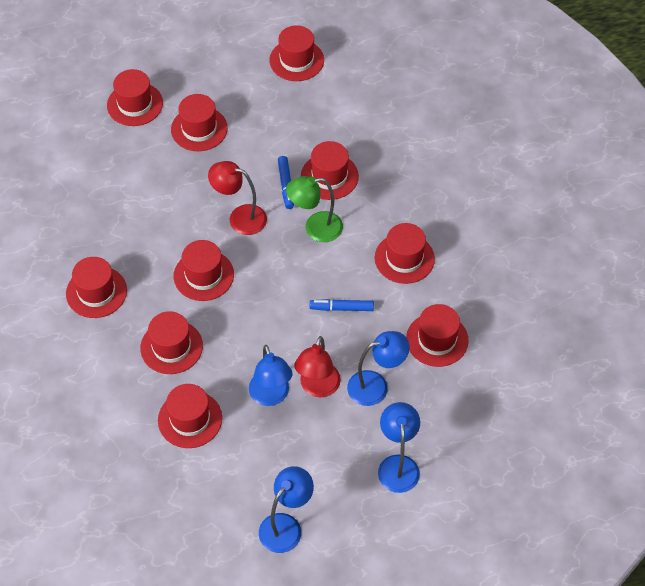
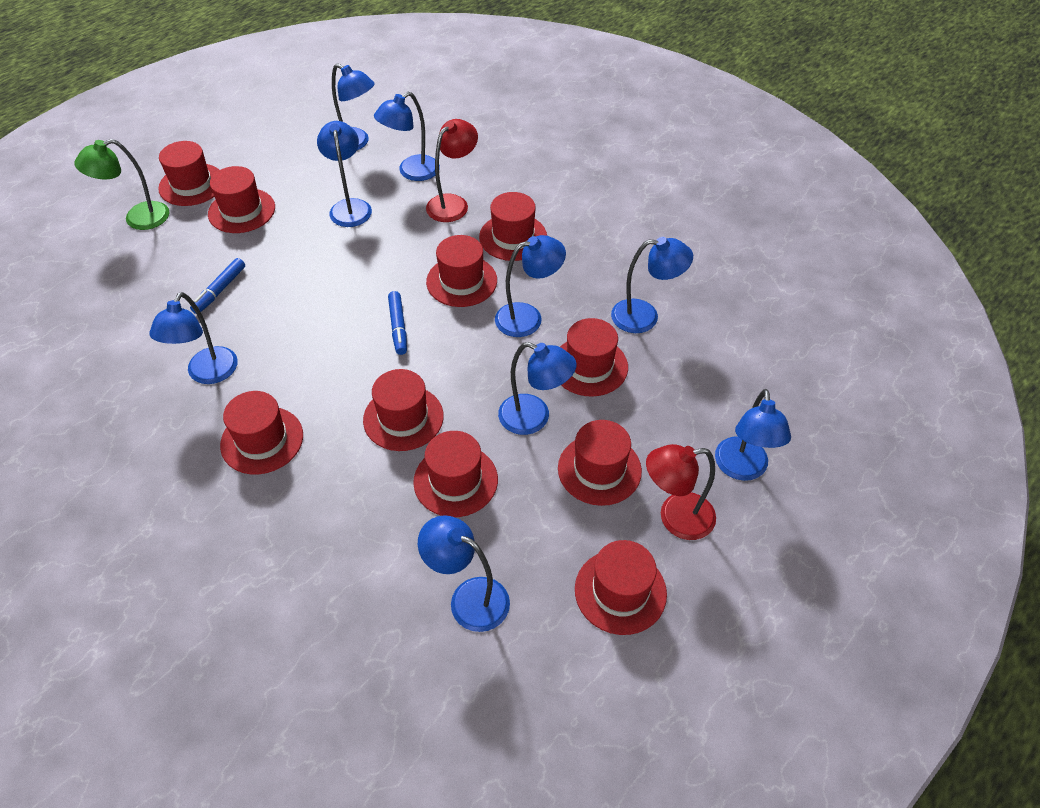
blue lamp: 4 -> 9

